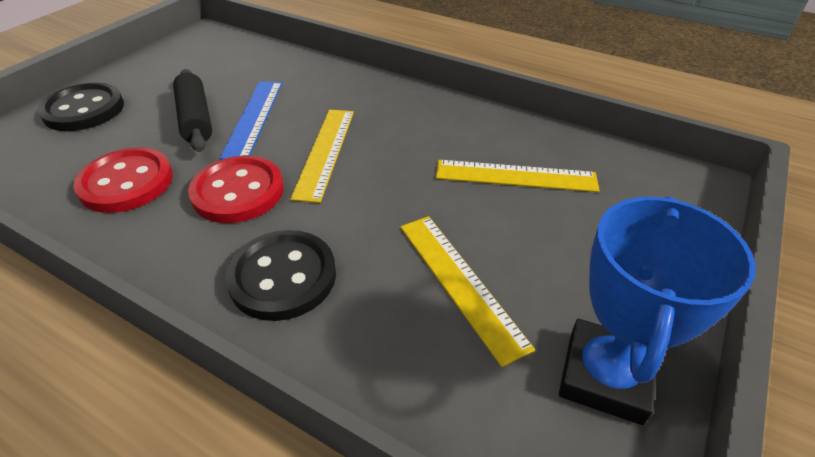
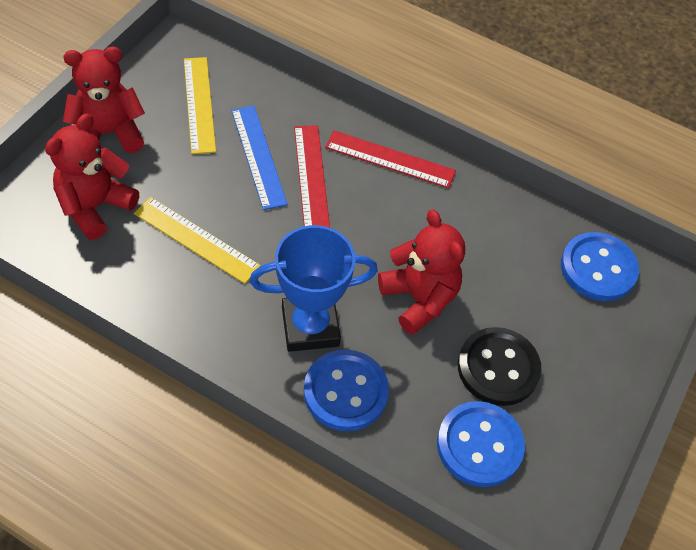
black button: 2 -> 1
black rolling pin: 1 -> 0
blue button: 0 -> 3
red button: 2 -> 0
red ruler: 0 -> 2
red teddy bear: 0 -> 3
yellow ruler: 3 -> 2

